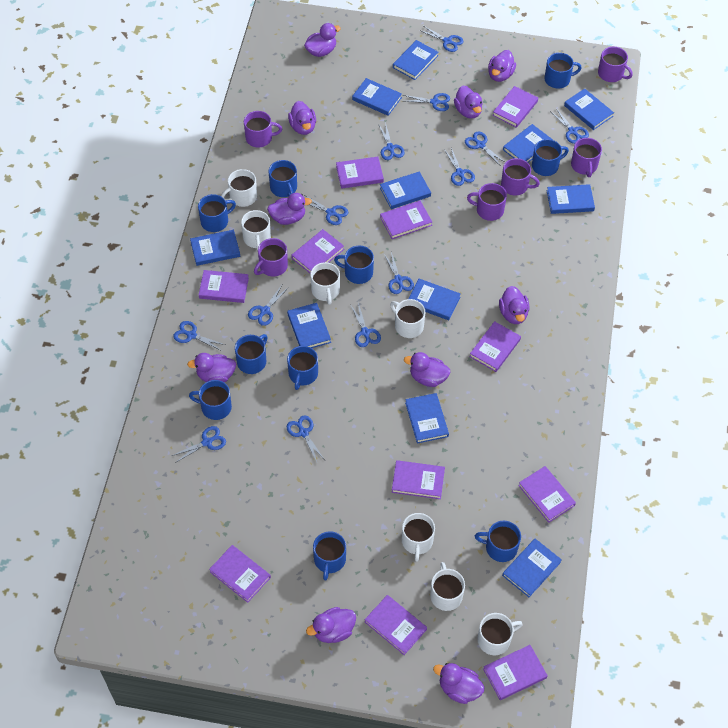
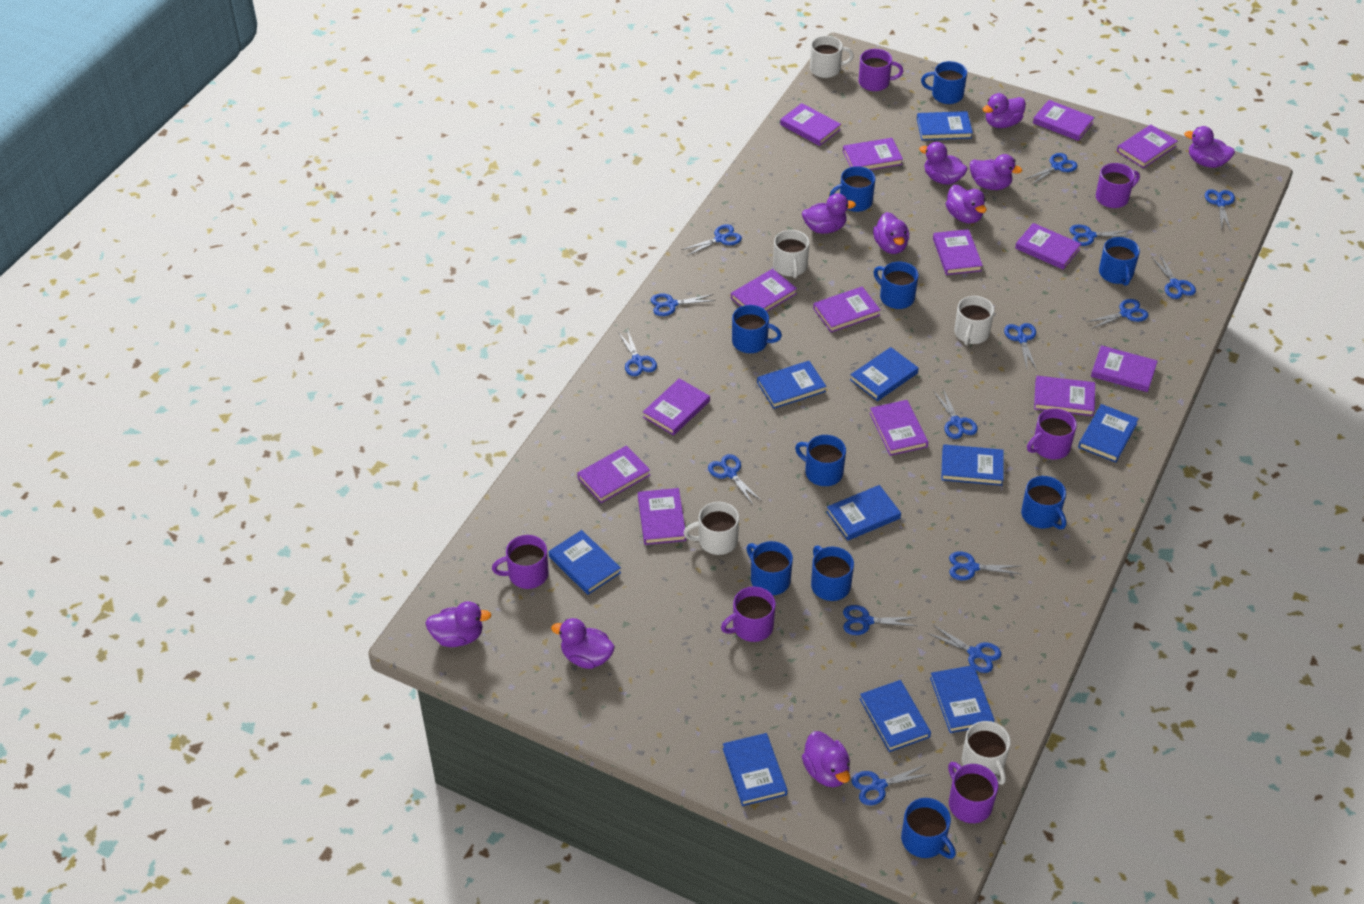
blue book: 11 -> 10
blue scissors: 13 -> 15
purple book: 11 -> 14
white mug: 7 -> 5

